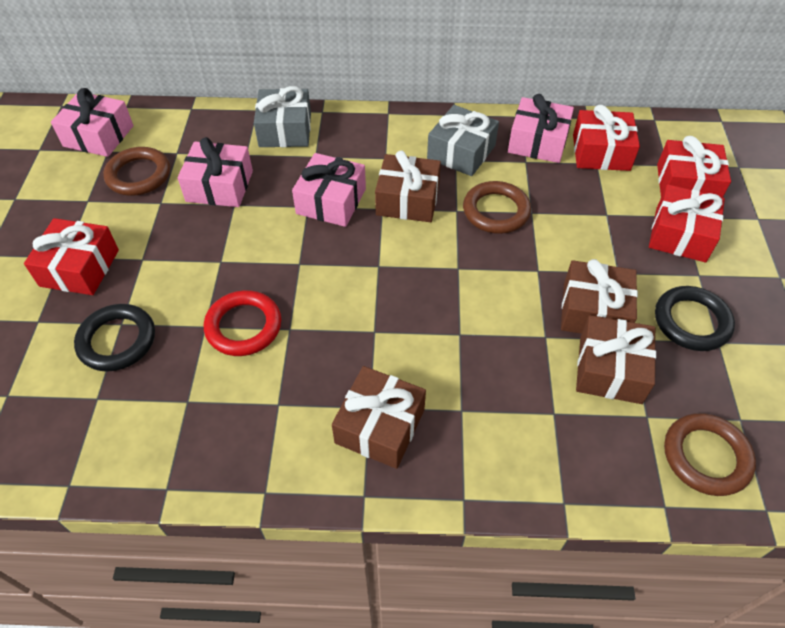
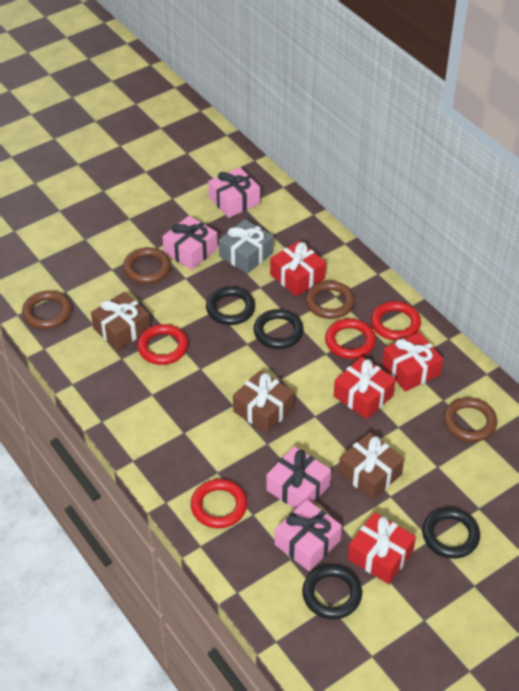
black ring: 2 -> 4
brown gift: 4 -> 3
brown ring: 3 -> 4
grey gift: 2 -> 1
red ring: 1 -> 4

